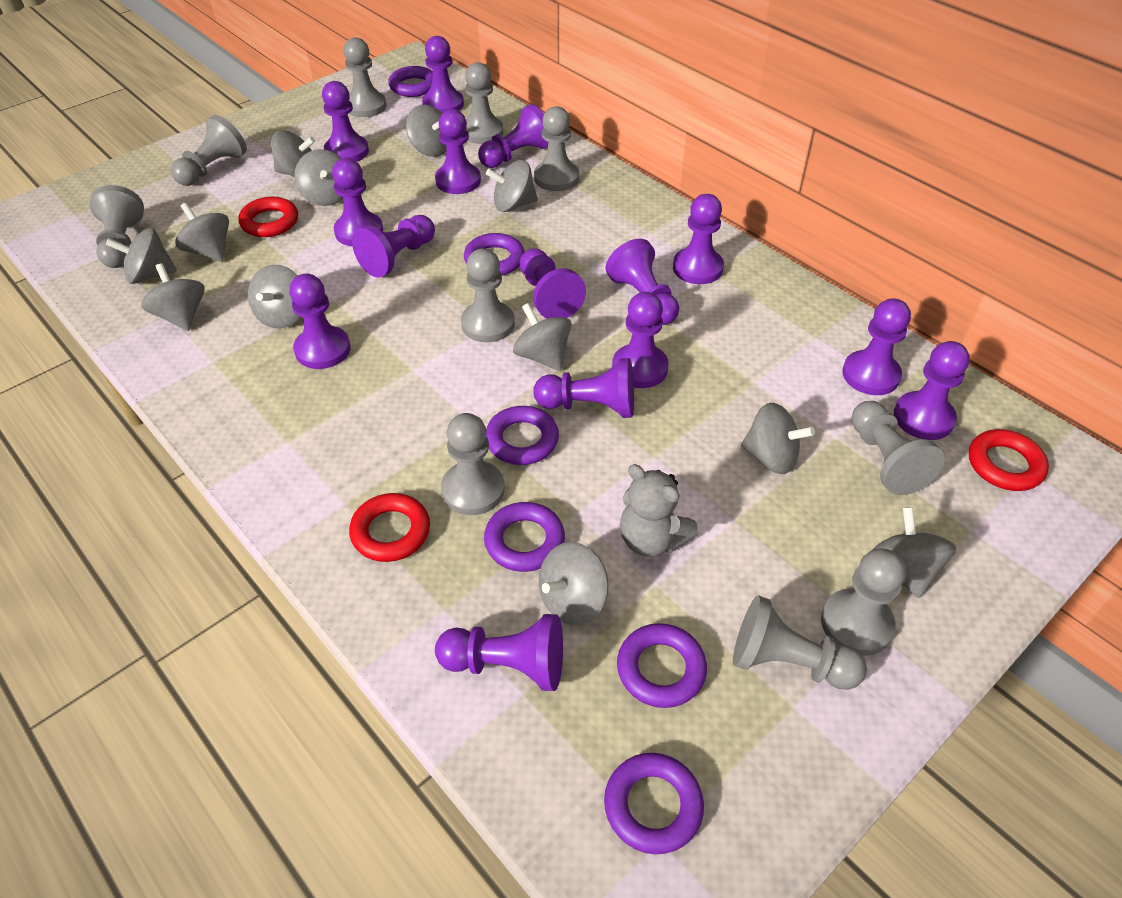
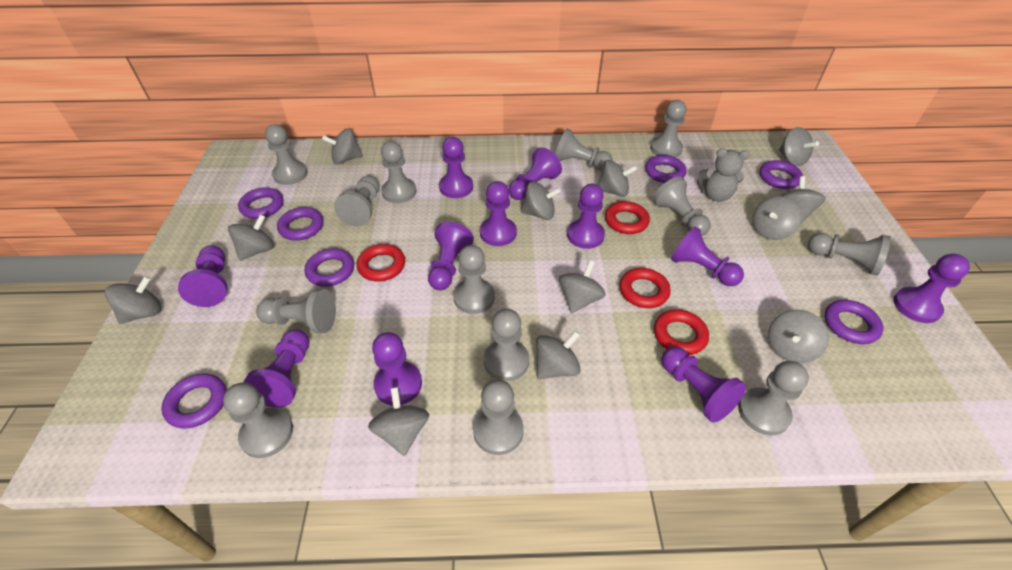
grey pawn: 10 -> 13
purple pawn: 15 -> 11
purple ring: 6 -> 7
red ring: 3 -> 4

